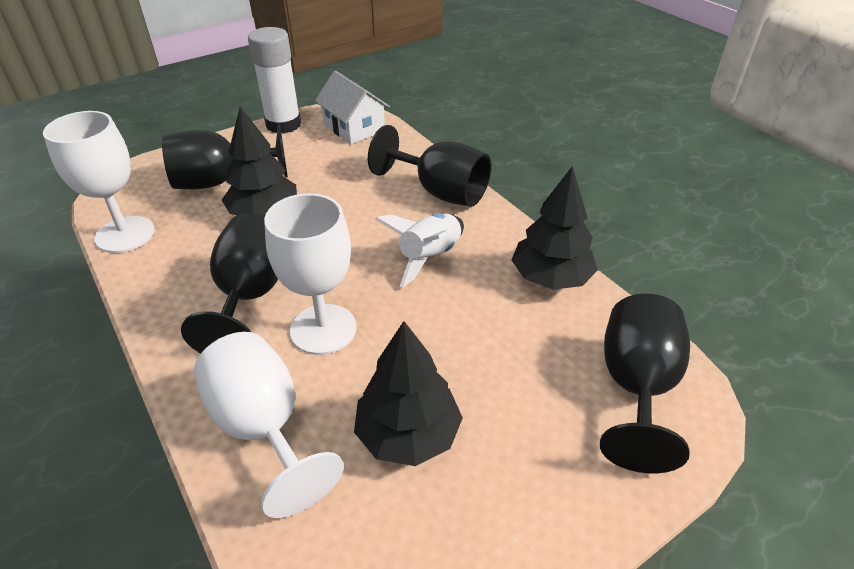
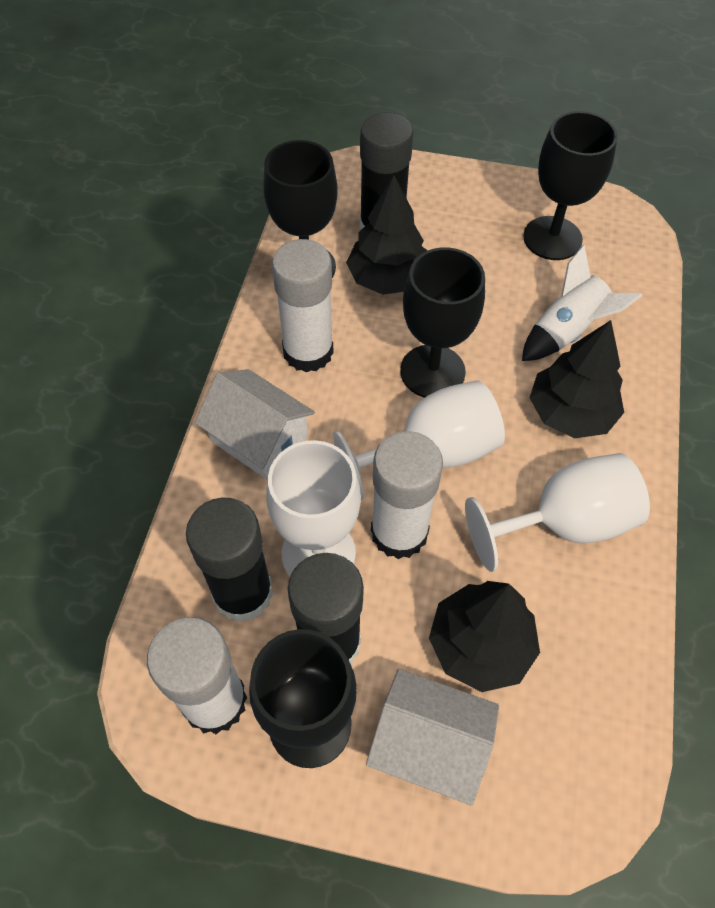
black glue stick: 0 -> 3
white glue stick: 1 -> 3
white house: 1 -> 2

